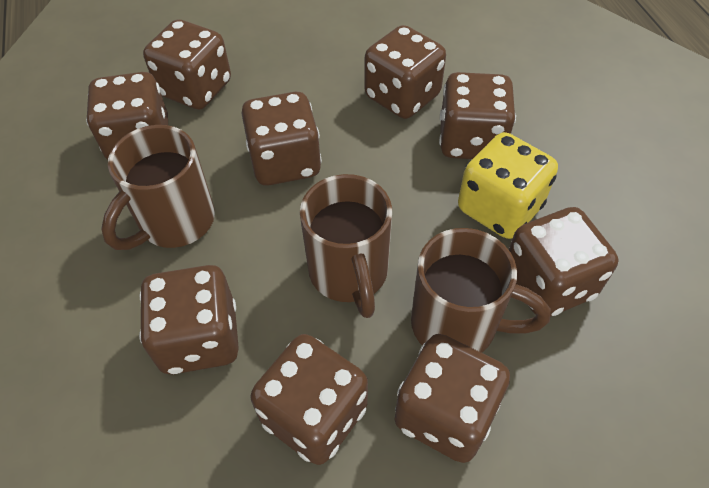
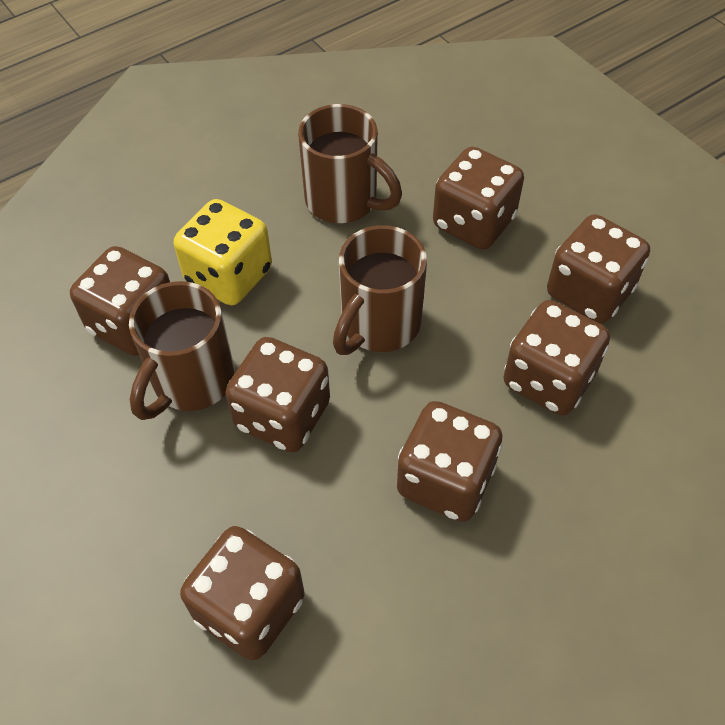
brown dice: 9 -> 7

